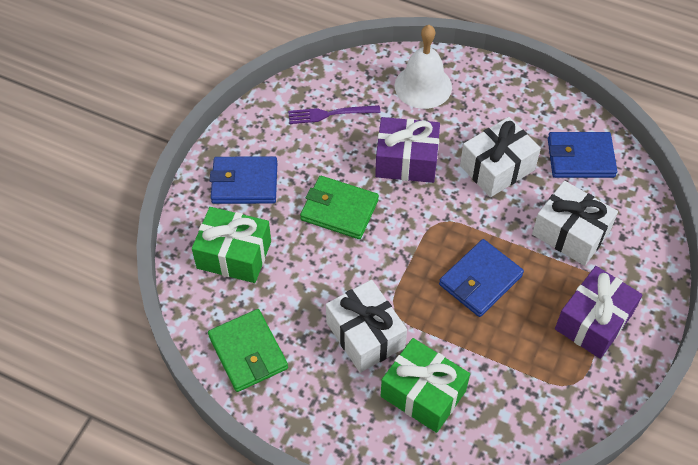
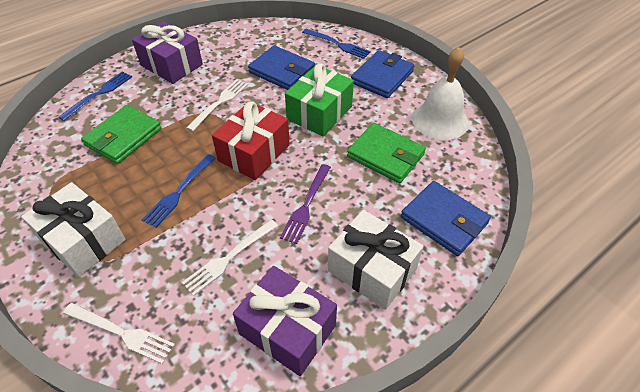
blue fork: 0 -> 3
green gift: 2 -> 1
red gift: 0 -> 1
white fork: 0 -> 3
white gift: 3 -> 2

